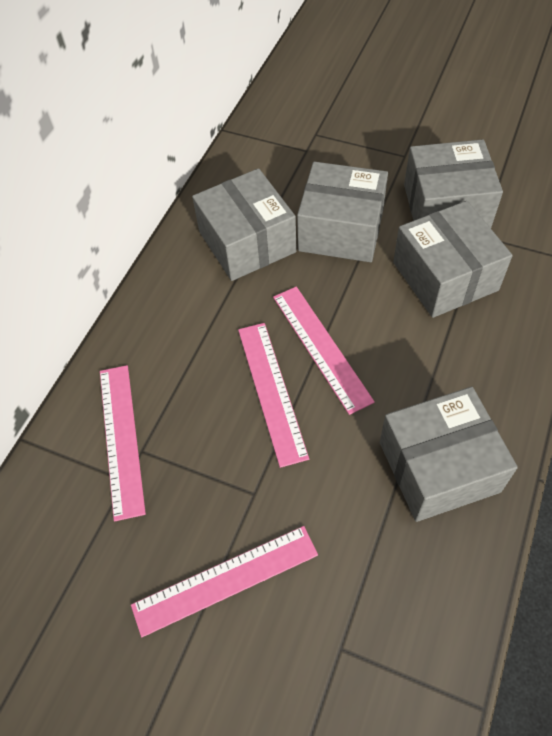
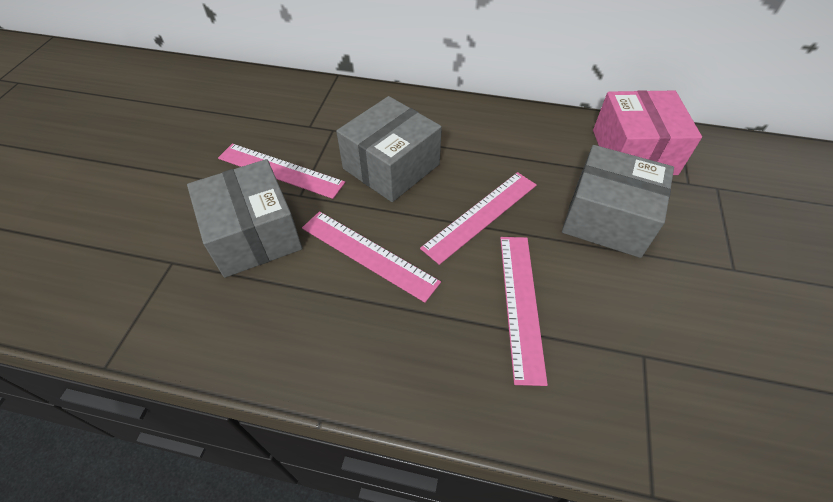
grey box: 5 -> 3
pink box: 0 -> 1

